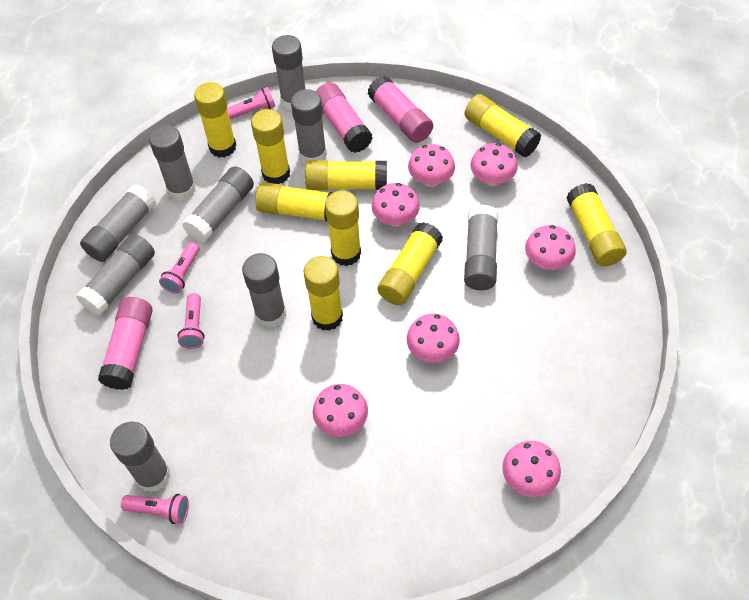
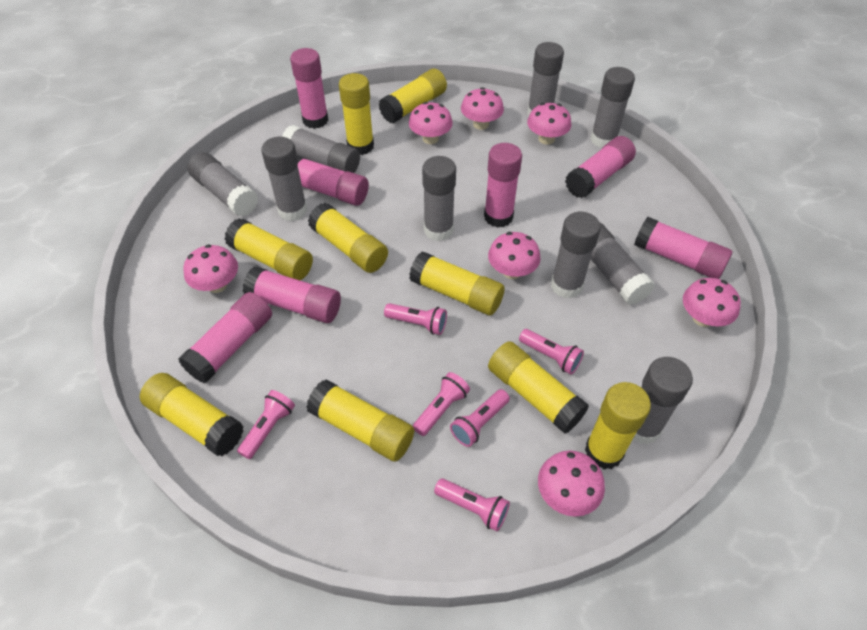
pink flashlight: 4 -> 6
pink glue stick: 3 -> 7

